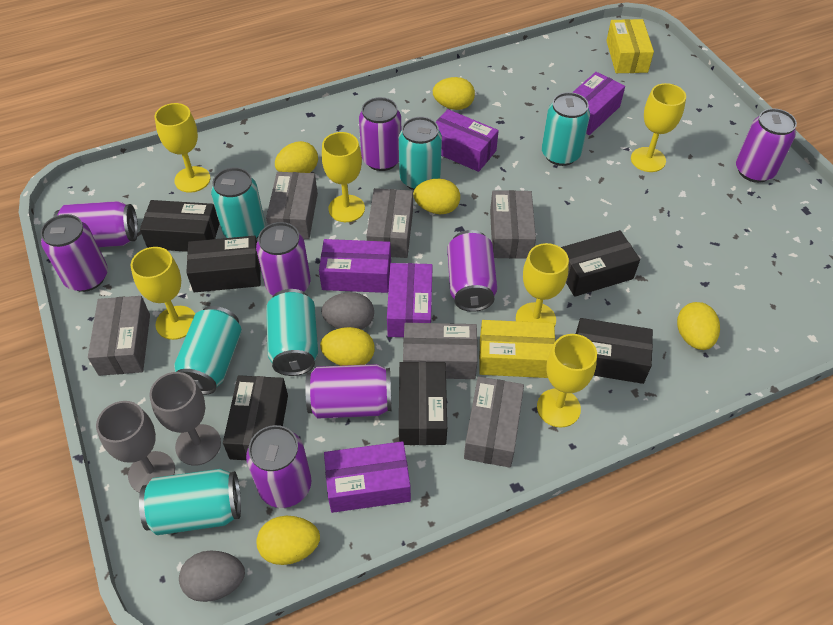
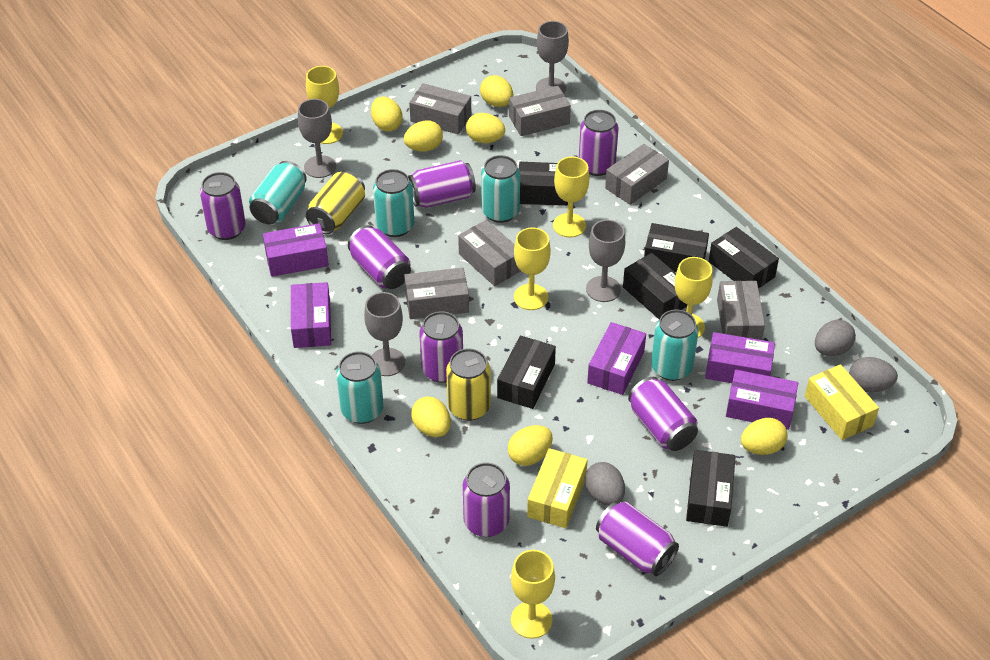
grey egg: 2 -> 3
grey goblet: 2 -> 4
turquoise can: 6 -> 5
yellow can: 0 -> 2
yellow egg: 6 -> 7
yellow goblet: 6 -> 5

